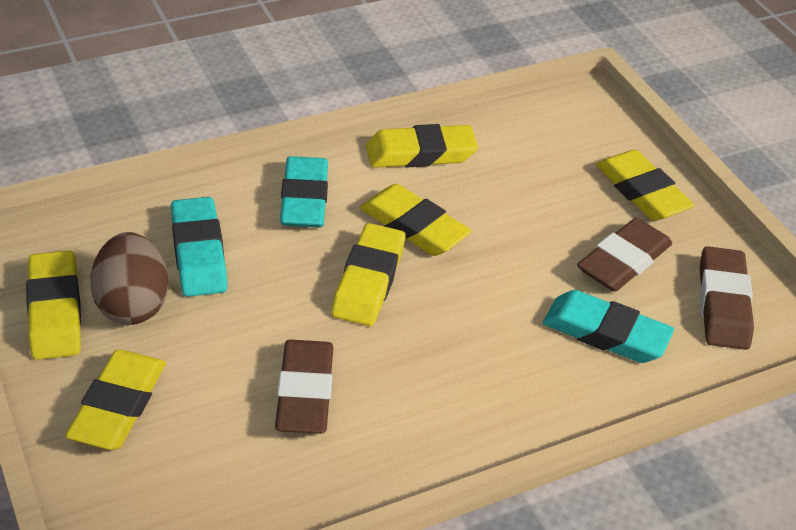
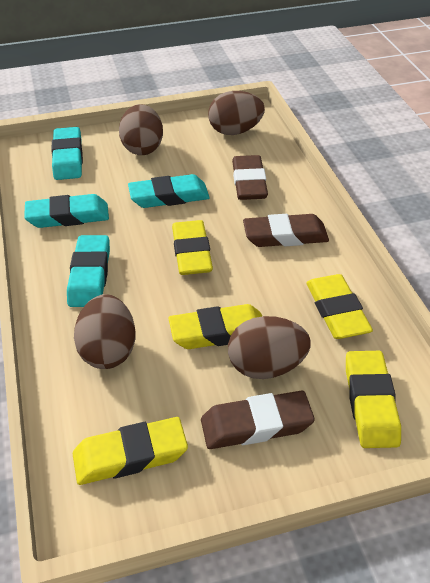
brown egg: 1 -> 4
turquoise eraser: 3 -> 4
yellow eraser: 6 -> 5

